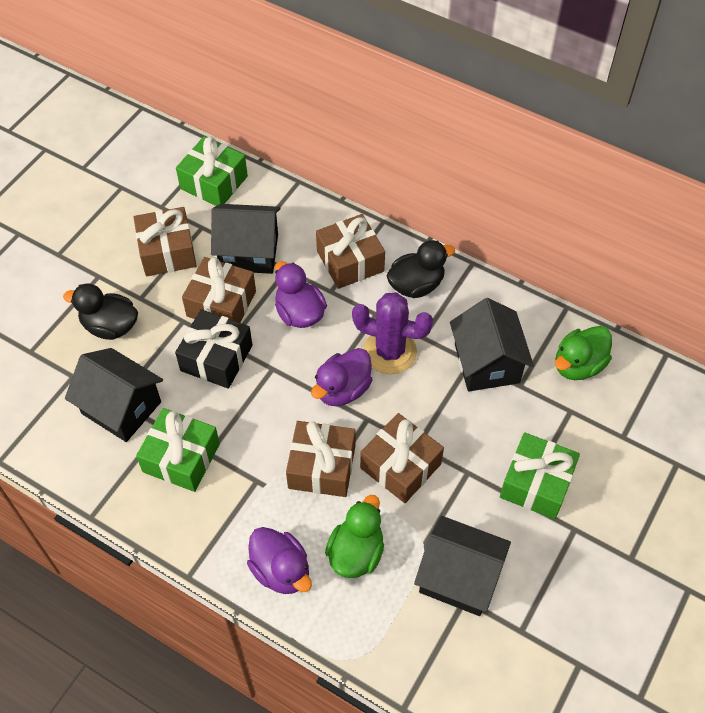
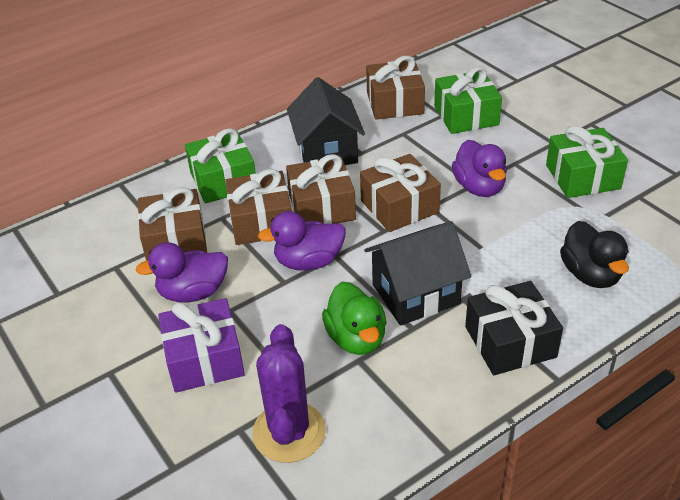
black duck: 2 -> 1
black house: 4 -> 2
green duck: 2 -> 1
purple gift: 0 -> 1

